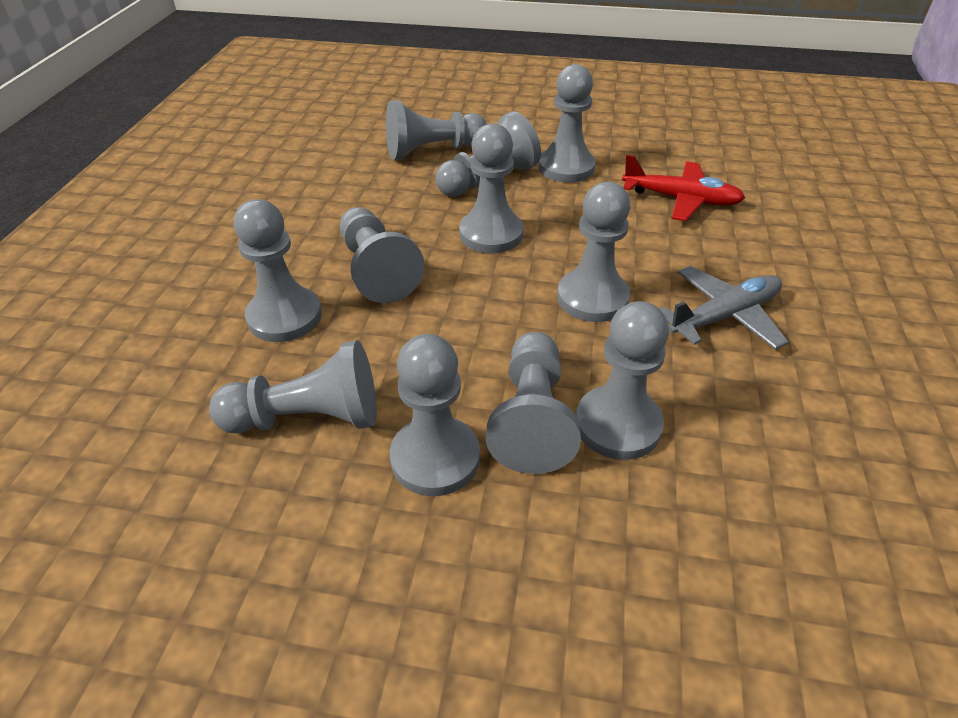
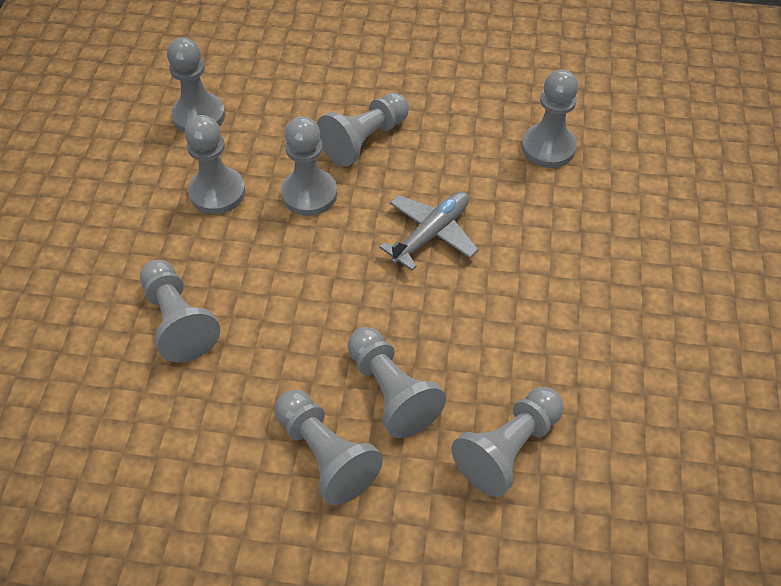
grey pawn: 11 -> 9
red plane: 1 -> 0

